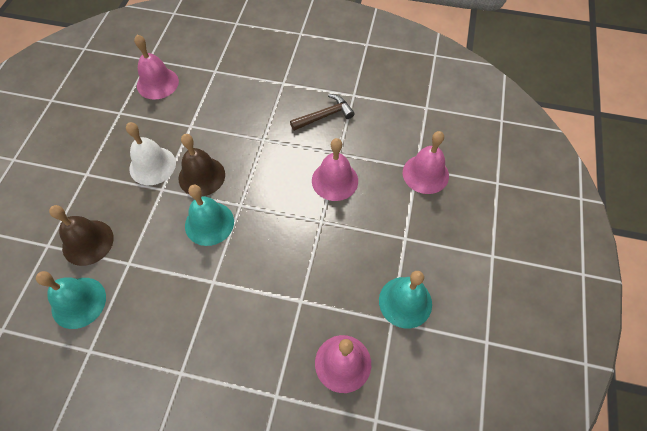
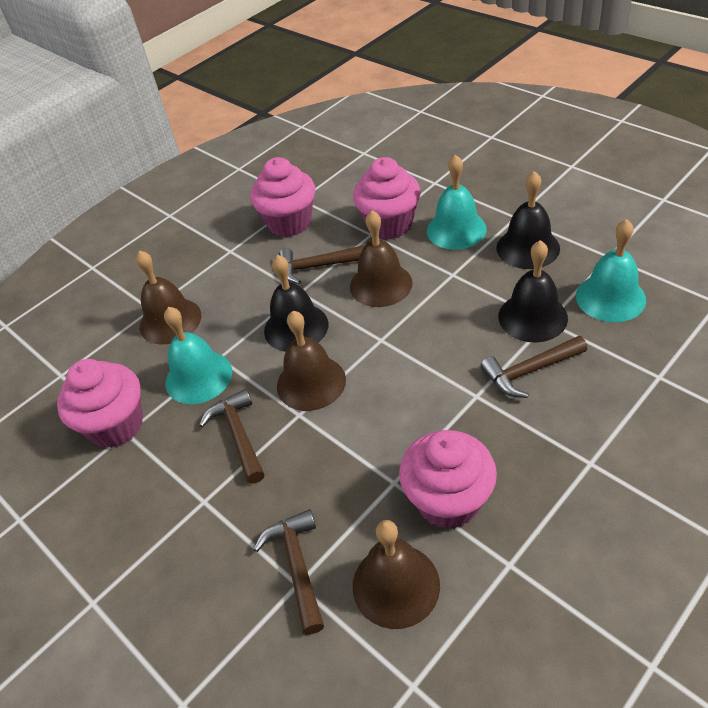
black bell: 0 -> 3
brown bell: 2 -> 4
brown hammer: 1 -> 4
pink bell: 4 -> 0
pink cupcake: 0 -> 4
white bell: 1 -> 0

